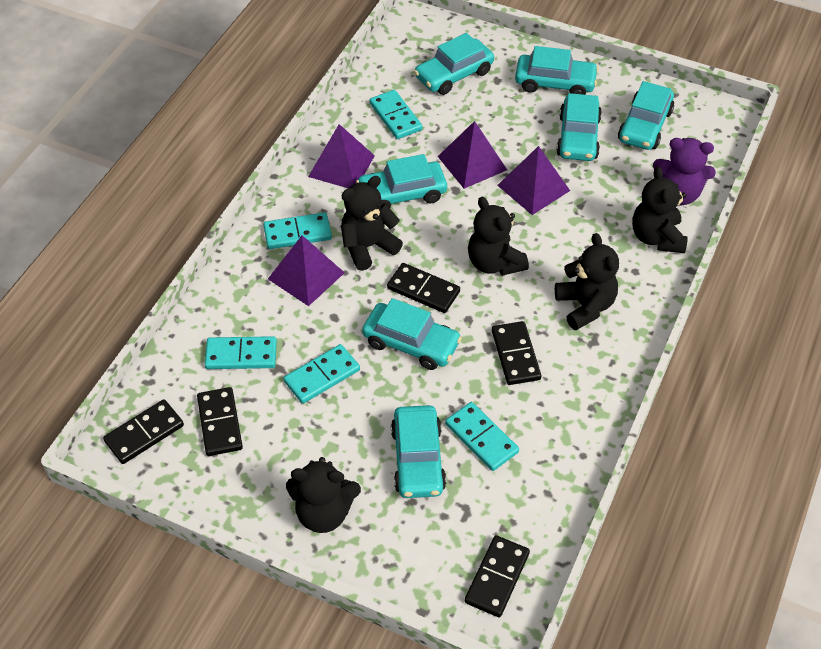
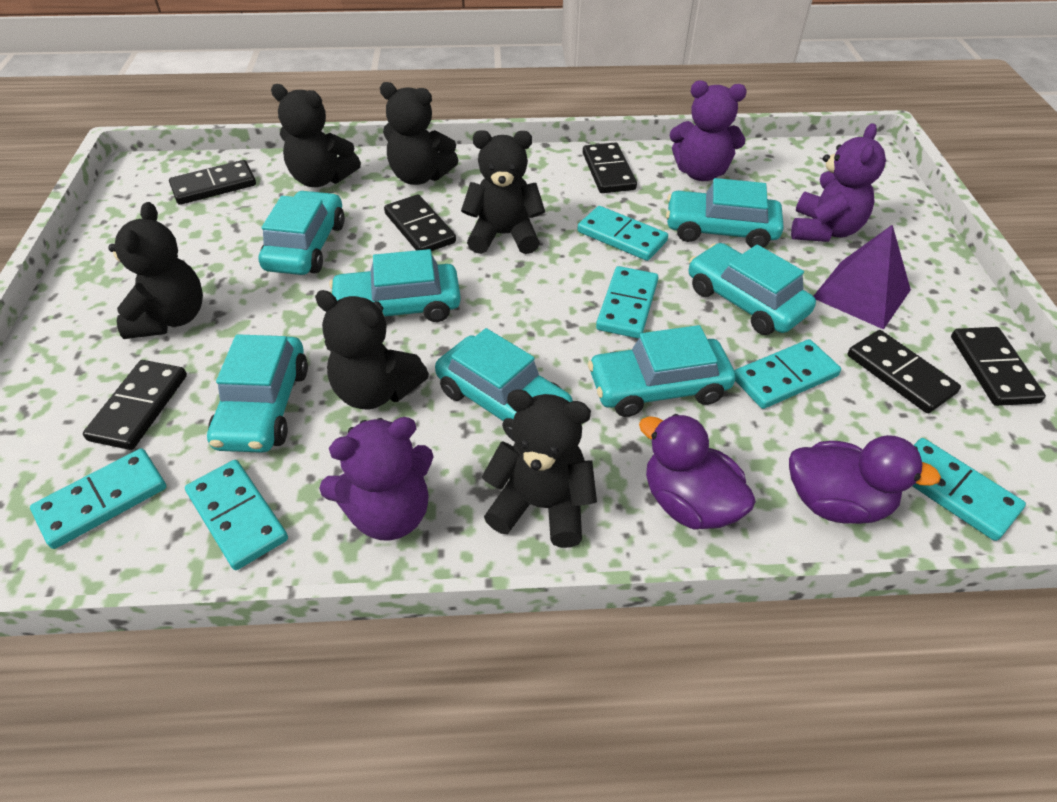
black domino: 5 -> 6
black teddy bear: 5 -> 6
purple duck: 0 -> 2
purple pyramid: 4 -> 1
purple teddy bear: 1 -> 3
turquoise domino: 5 -> 6

